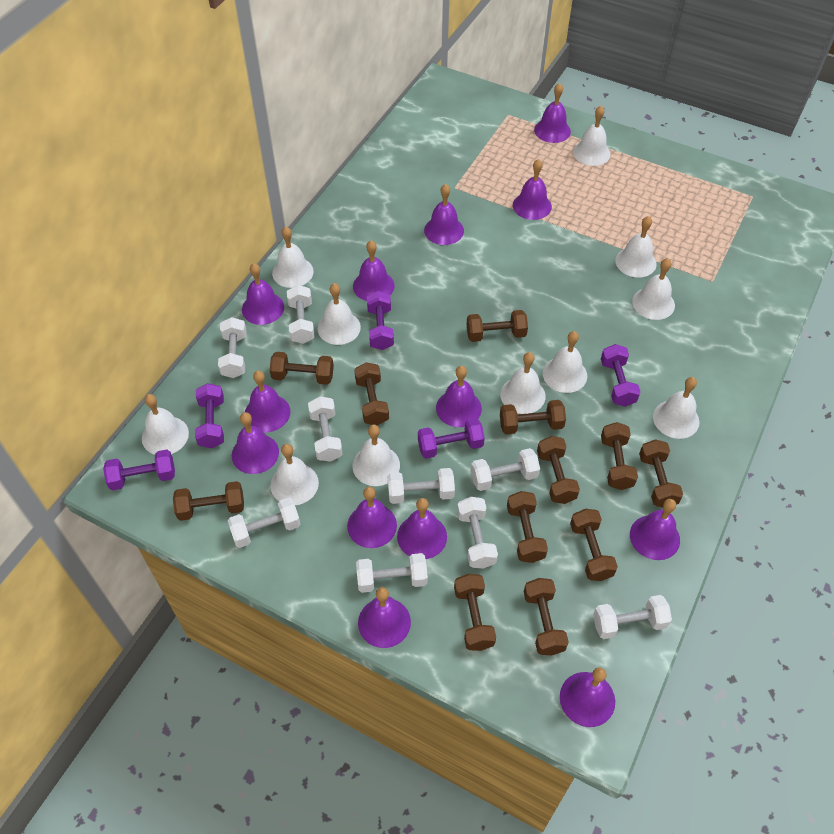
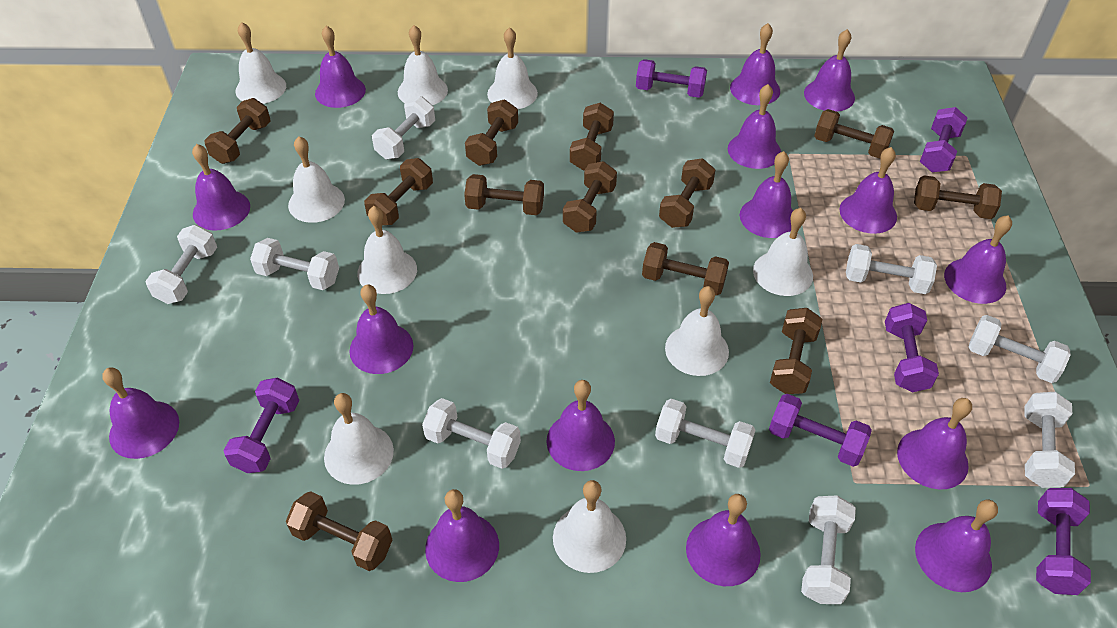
purple bell: 13 -> 15
purple dumbbell: 5 -> 6
white bell: 11 -> 9

